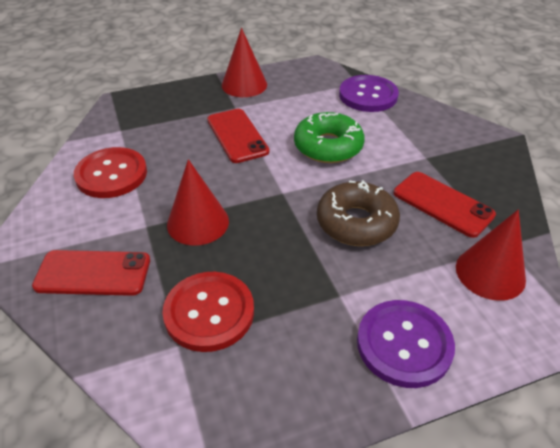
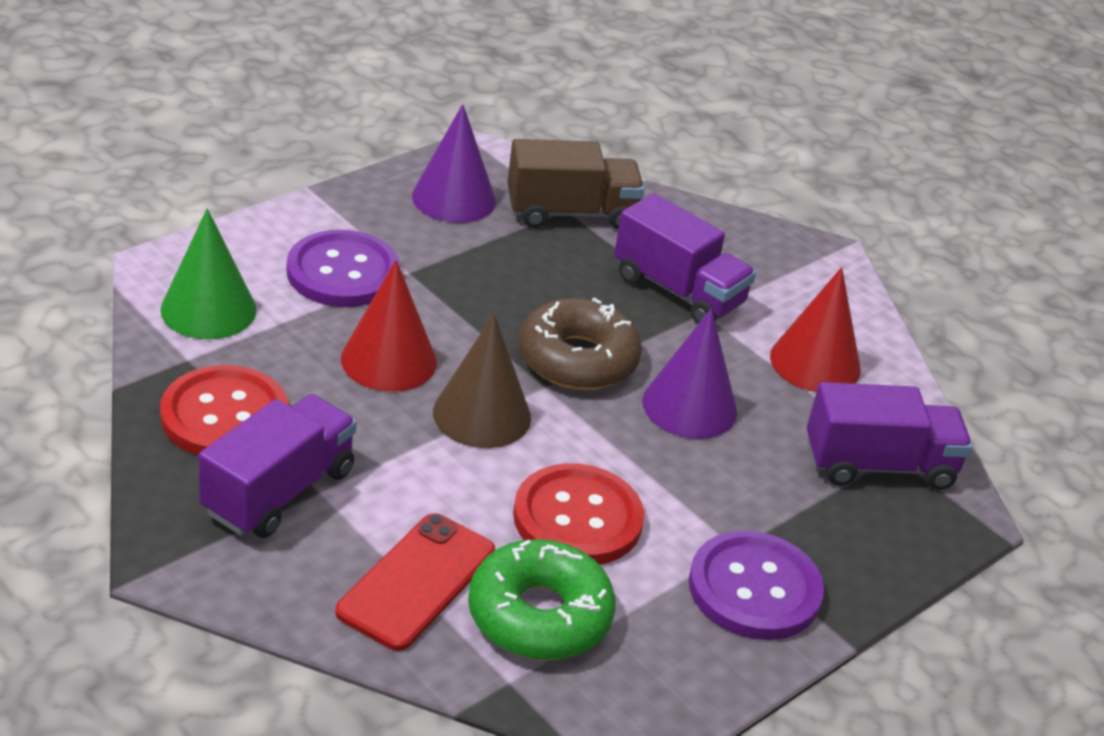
brown cone: 0 -> 1
brown truck: 0 -> 1
green cone: 0 -> 1
purple cone: 0 -> 2
purple truck: 0 -> 3
red cone: 3 -> 2
red phone: 3 -> 1

